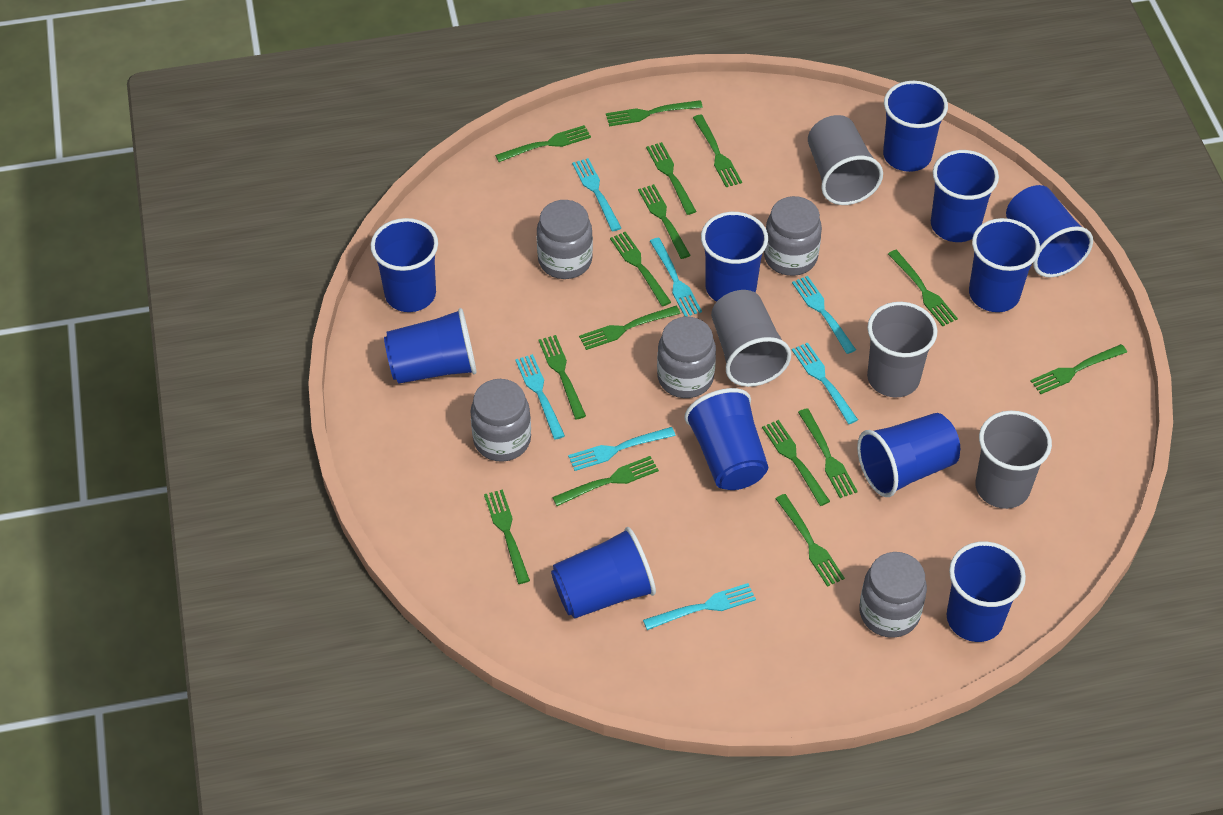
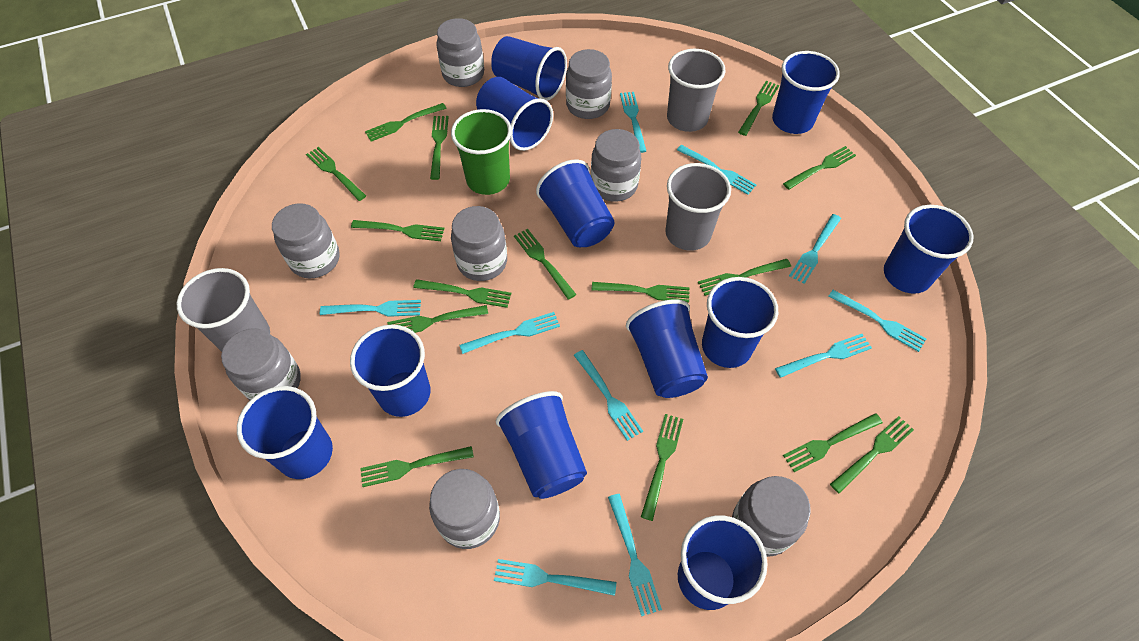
green cup: 0 -> 1
grey cup: 4 -> 3
grey jar: 5 -> 8
turquoise fork: 7 -> 10

